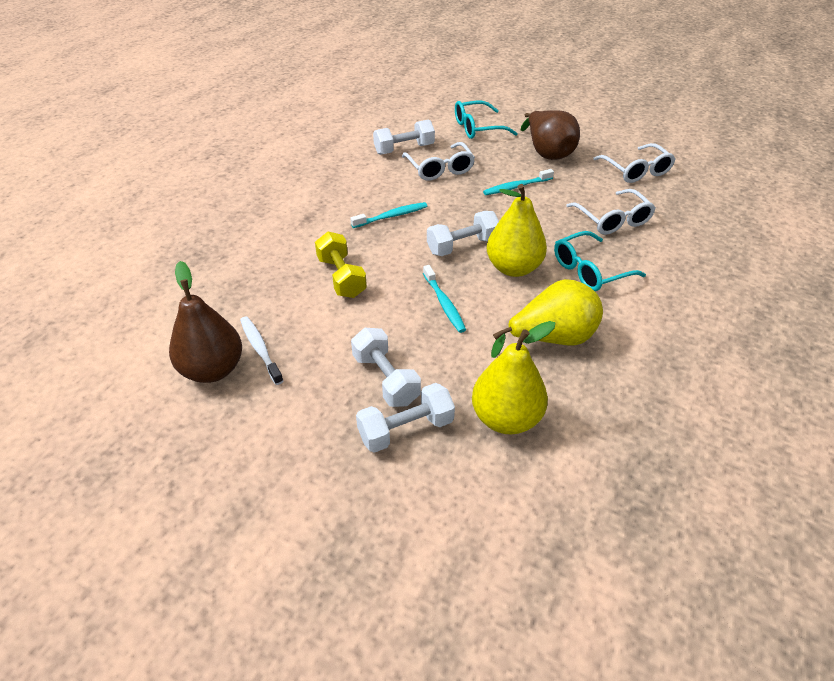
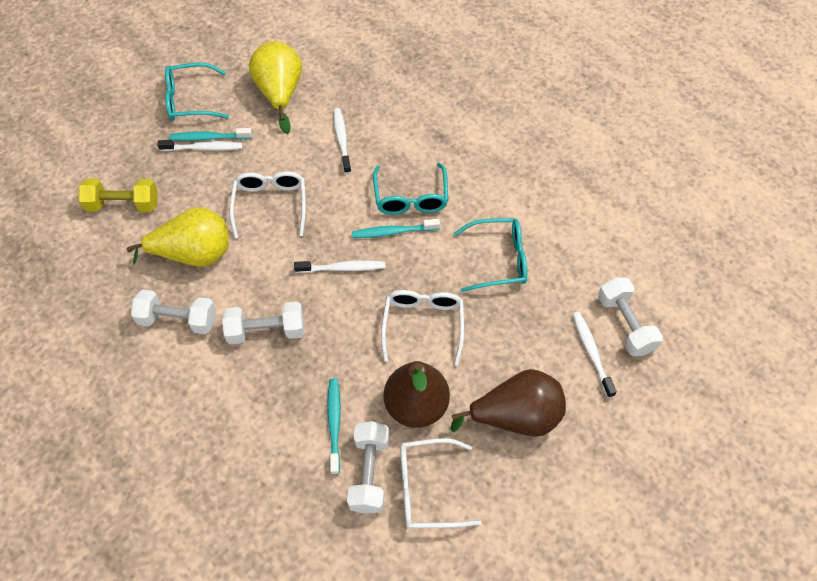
turquoise glasses: 2 -> 3
white toothbrush: 1 -> 4
yellow pear: 3 -> 2

